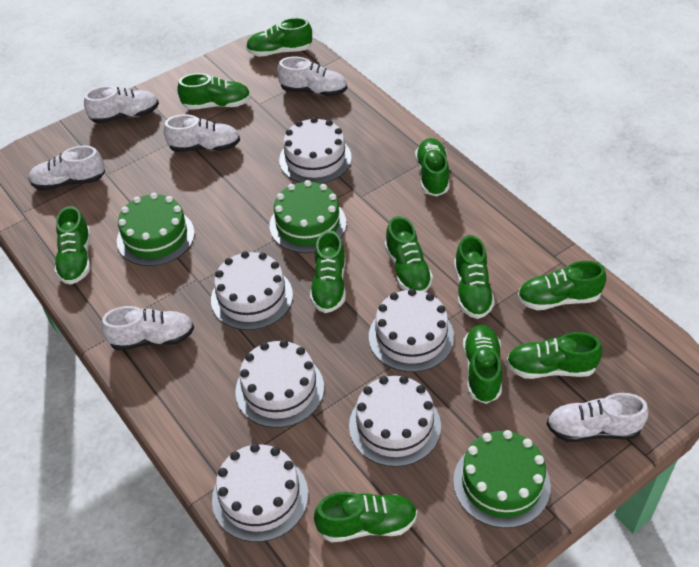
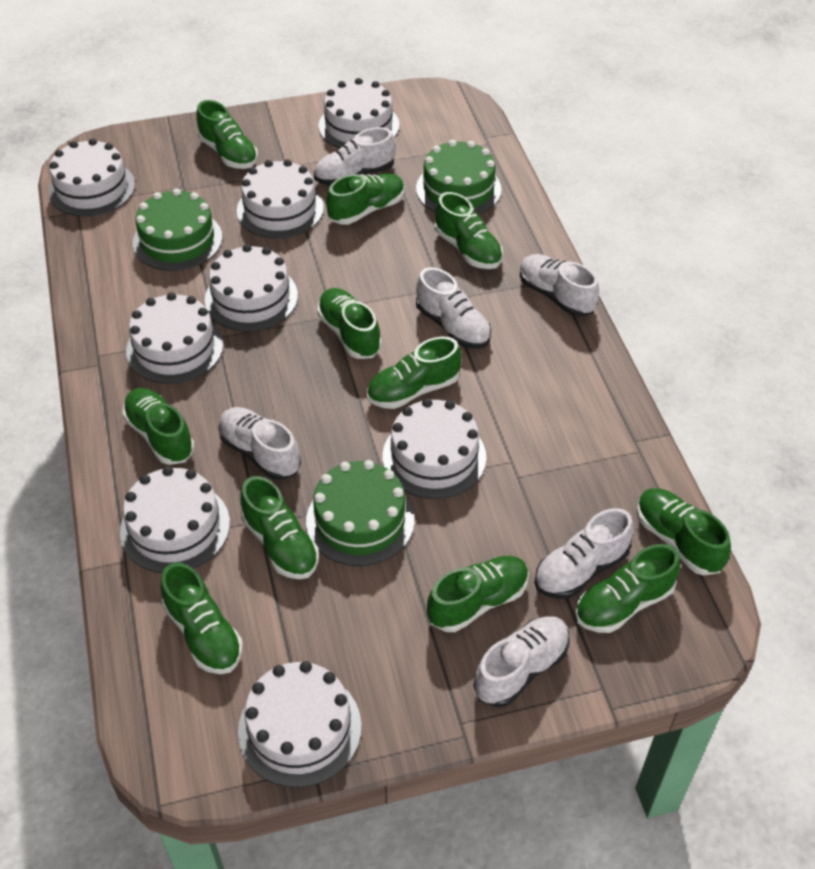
white cake: 6 -> 8

